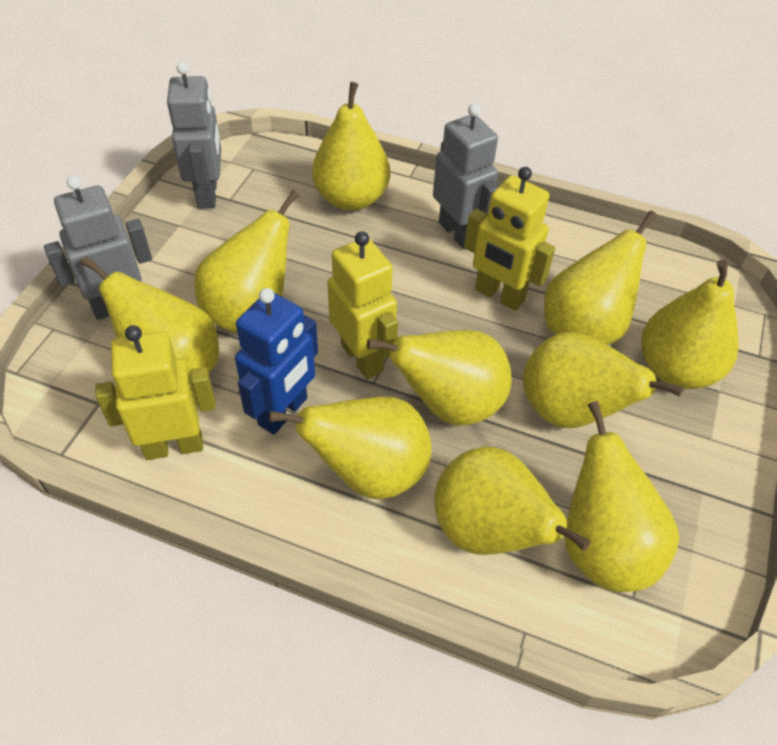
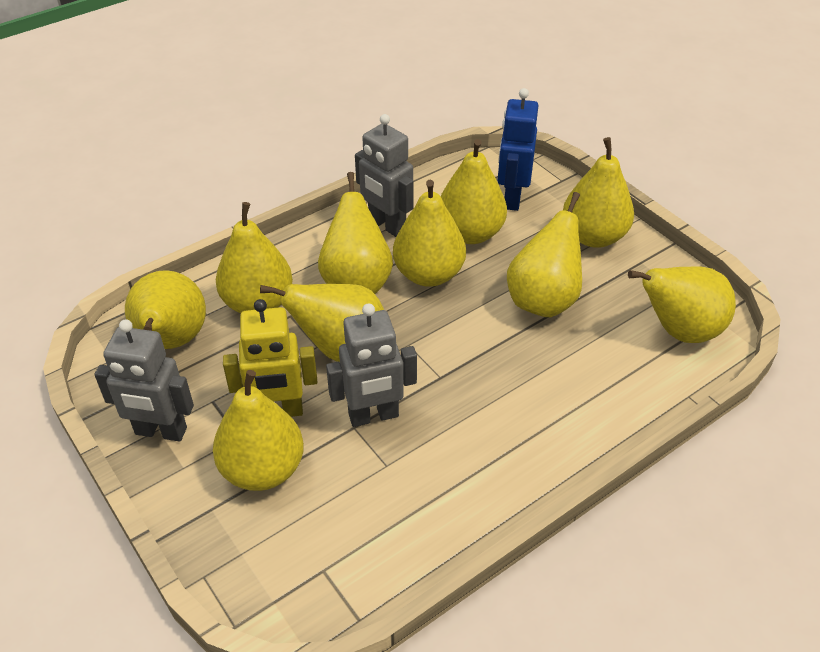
yellow robot: 3 -> 1

